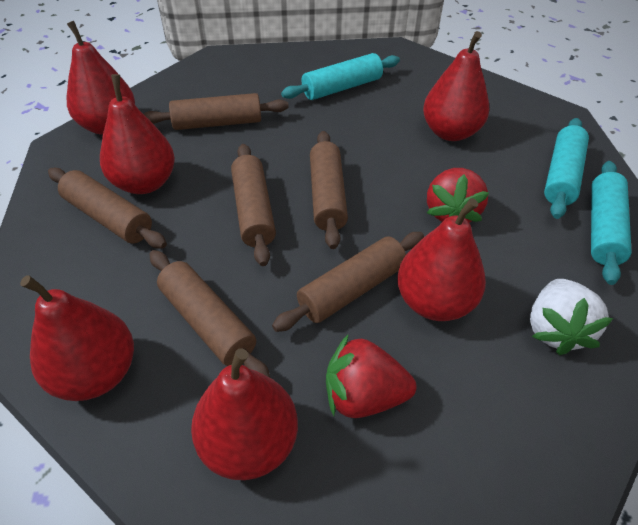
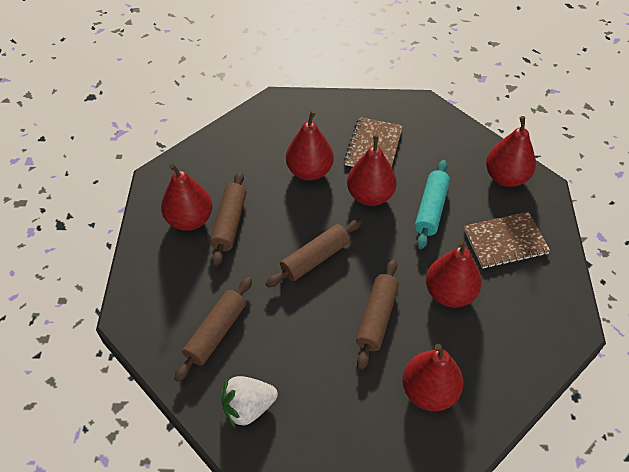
brown notebook: 0 -> 2
brown rolling pin: 6 -> 4
red strawberry: 2 -> 0
turquoise rolling pin: 3 -> 1

